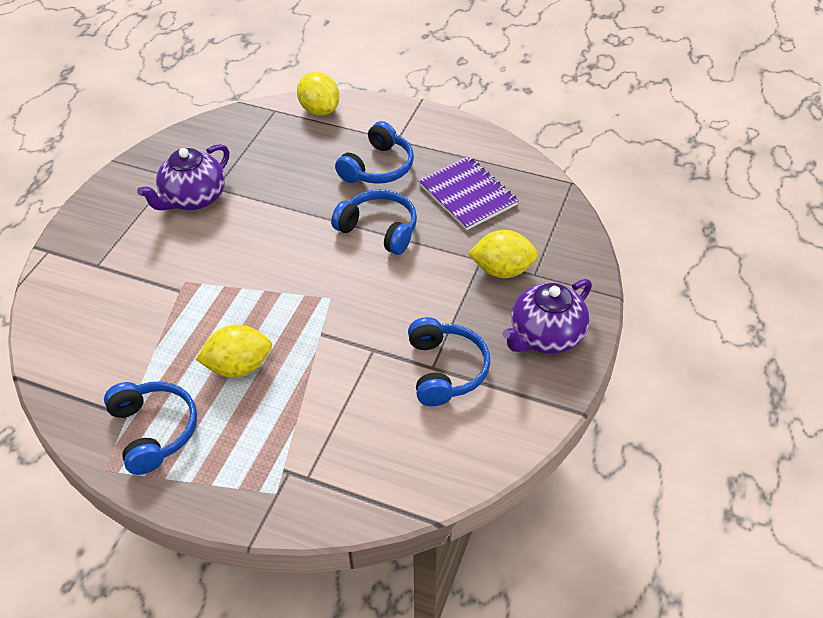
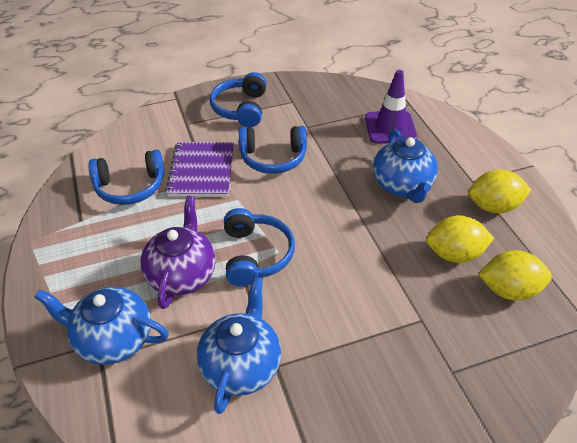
blue teapot: 0 -> 3
purple teapot: 2 -> 1
purple traffic cone: 0 -> 1

